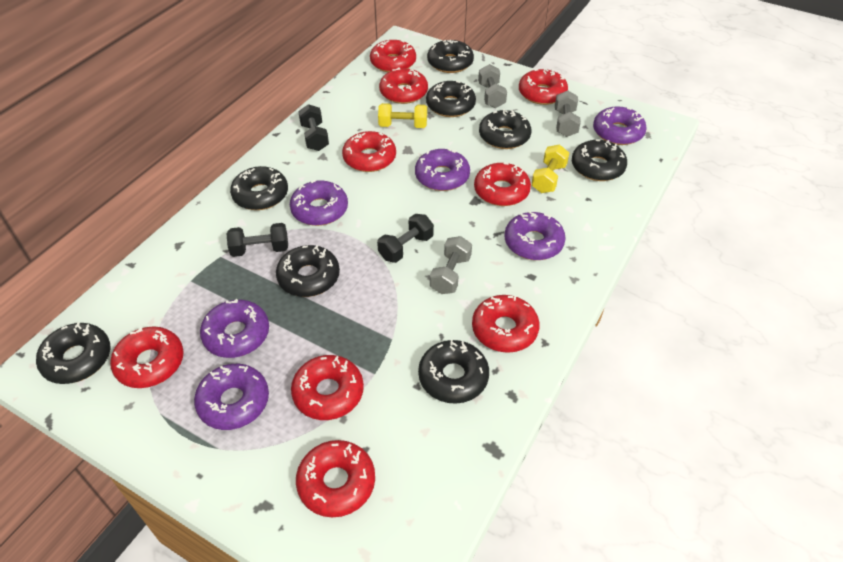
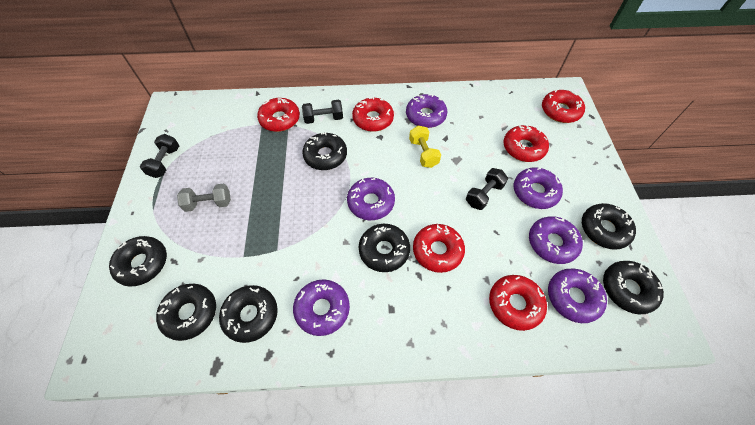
black donut: 8 -> 7
grey dumbbell: 3 -> 1
red donut: 9 -> 6
yellow dumbbell: 2 -> 1

